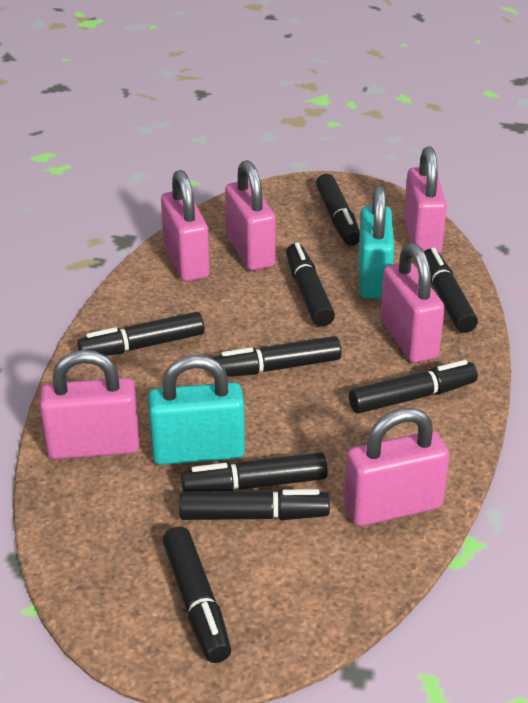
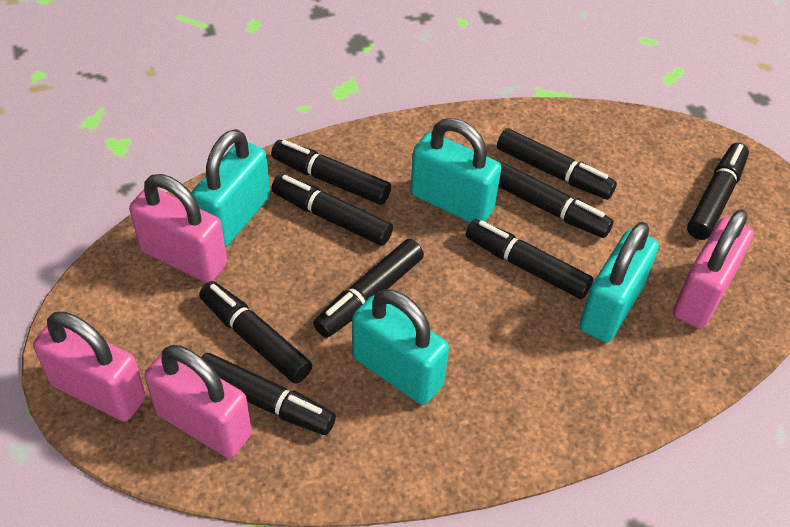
pink padlock: 6 -> 4
turquoise padlock: 2 -> 4

